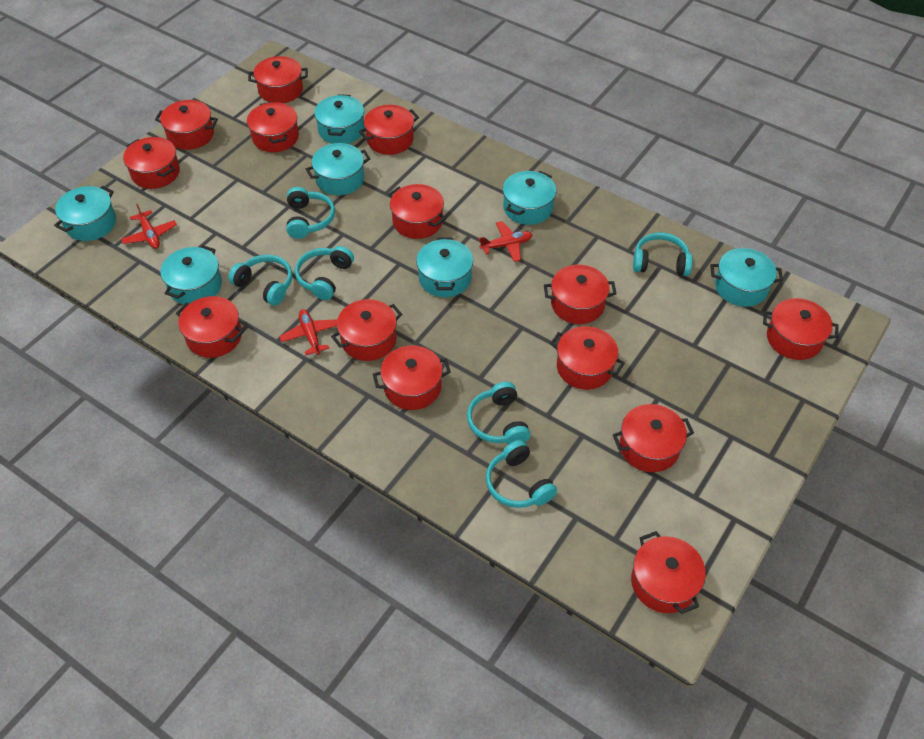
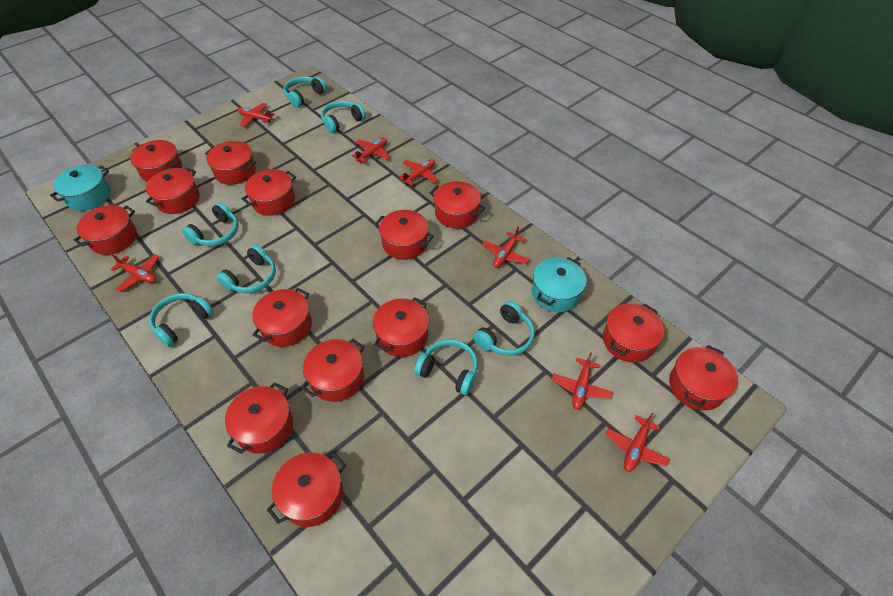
red plane: 3 -> 7
turquoise headphones: 6 -> 7
turquoise pot: 7 -> 2

